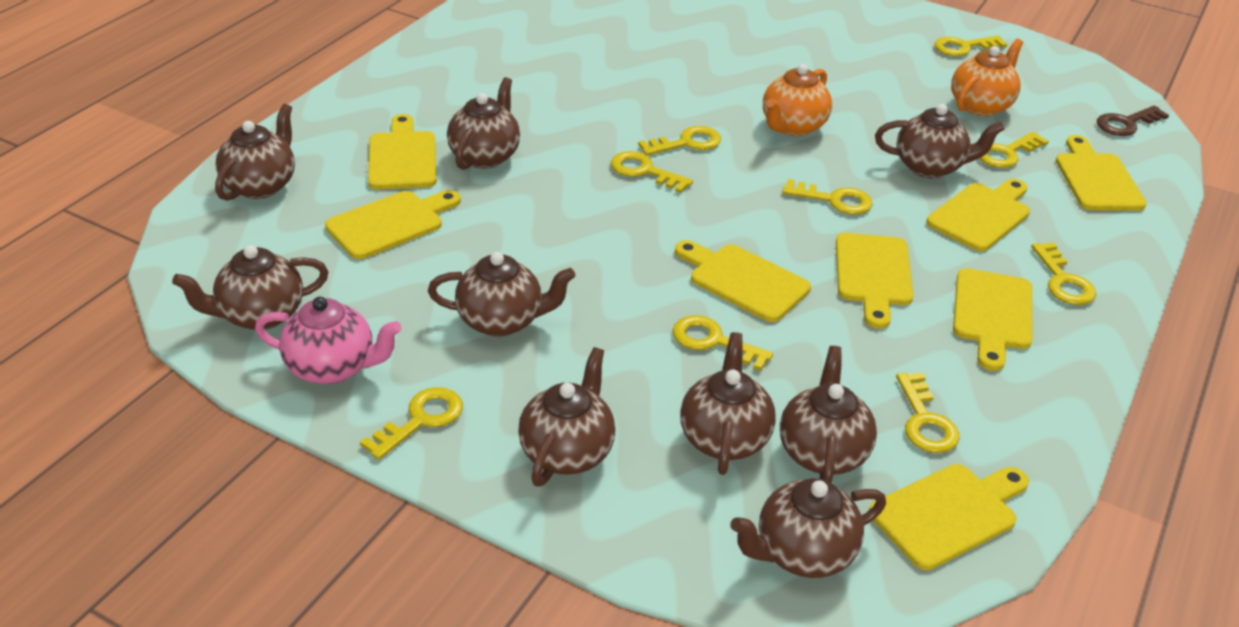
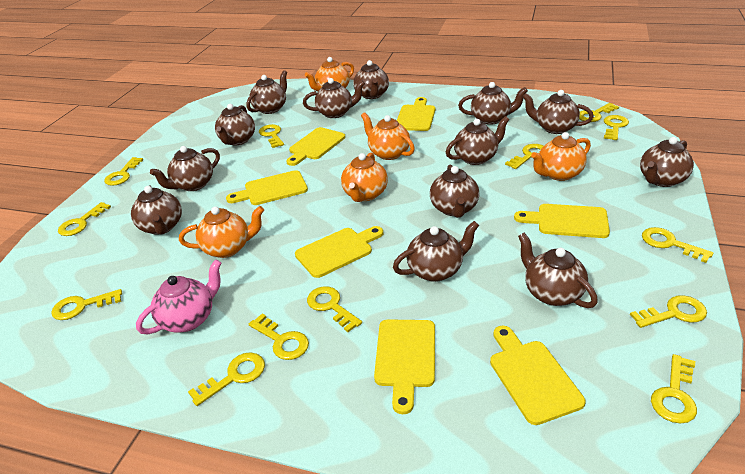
brown key: 1 -> 0
brown teapot: 9 -> 13
orange teapot: 2 -> 5
yellow cutting board: 8 -> 7
yellow key: 9 -> 13

